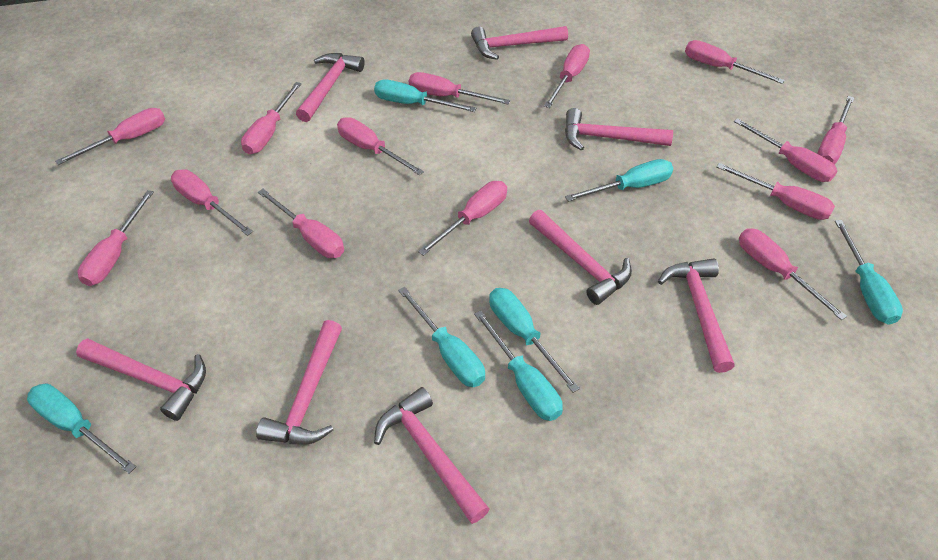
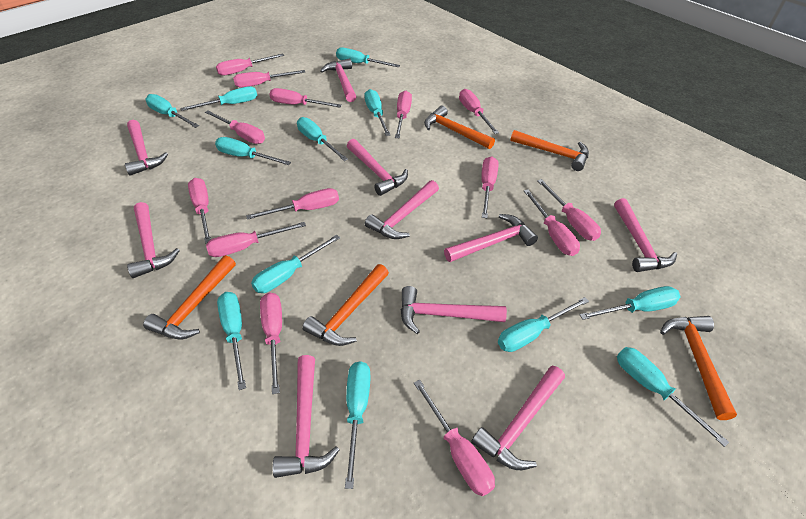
orange hammer: 0 -> 5
pink hammer: 8 -> 10
turquoise screwdriver: 7 -> 12

